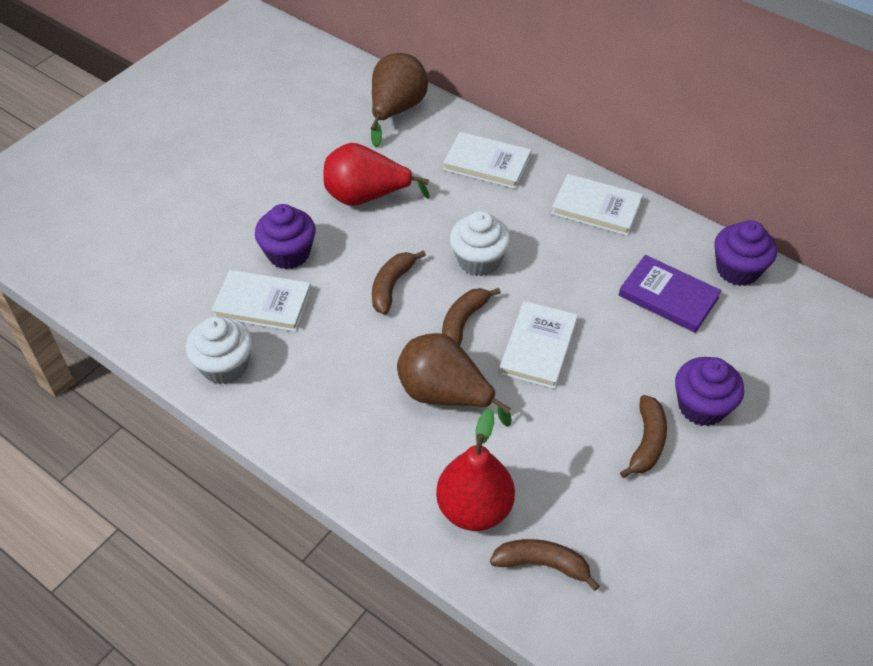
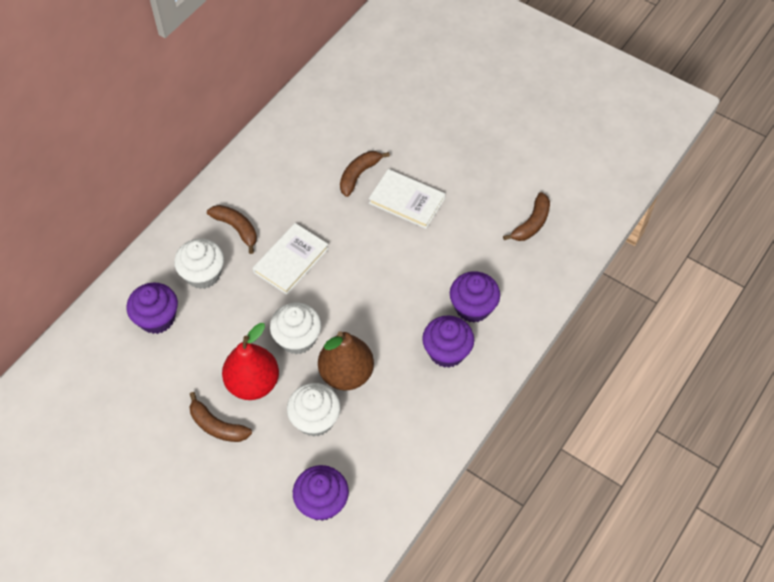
brown pear: 2 -> 1
purple book: 1 -> 0
purple cupcake: 3 -> 4
red pear: 2 -> 1
white book: 4 -> 2
white cupcake: 2 -> 3

